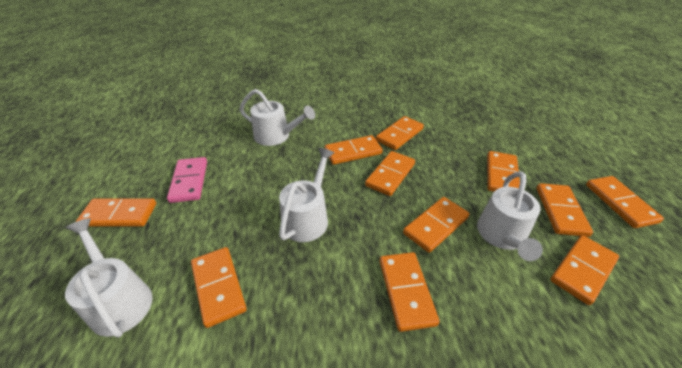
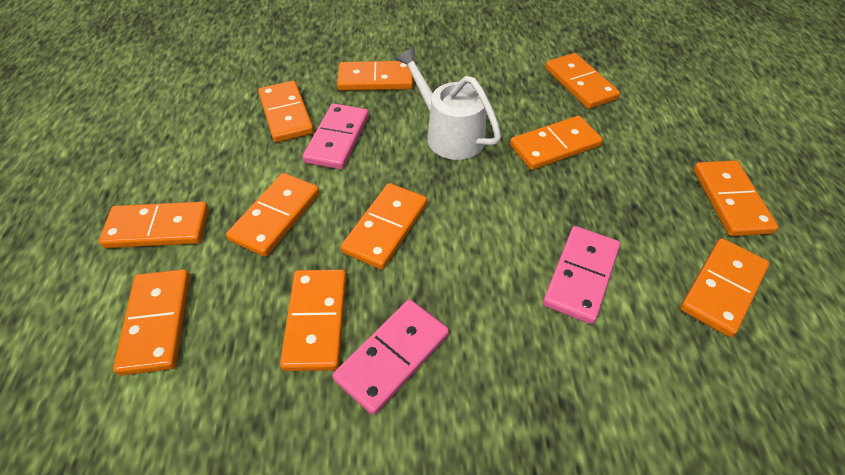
pink domino: 1 -> 3
white watering can: 4 -> 1

